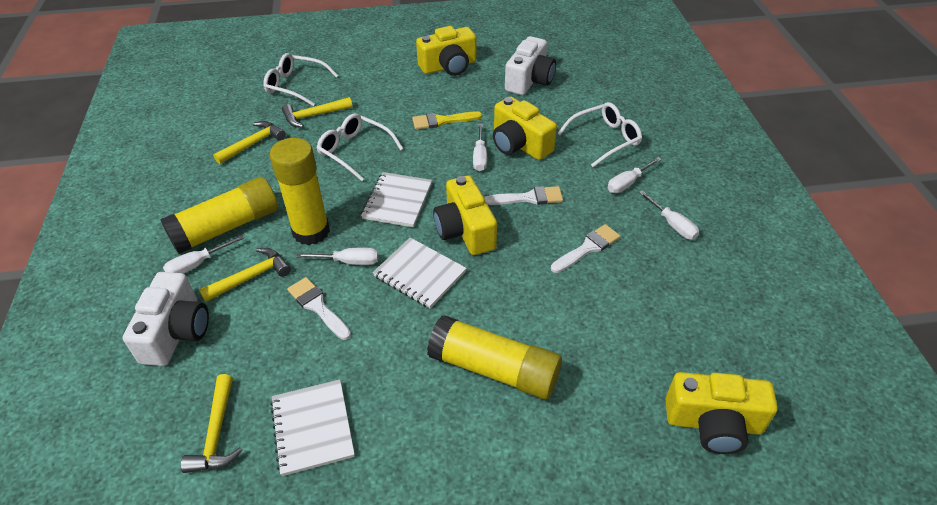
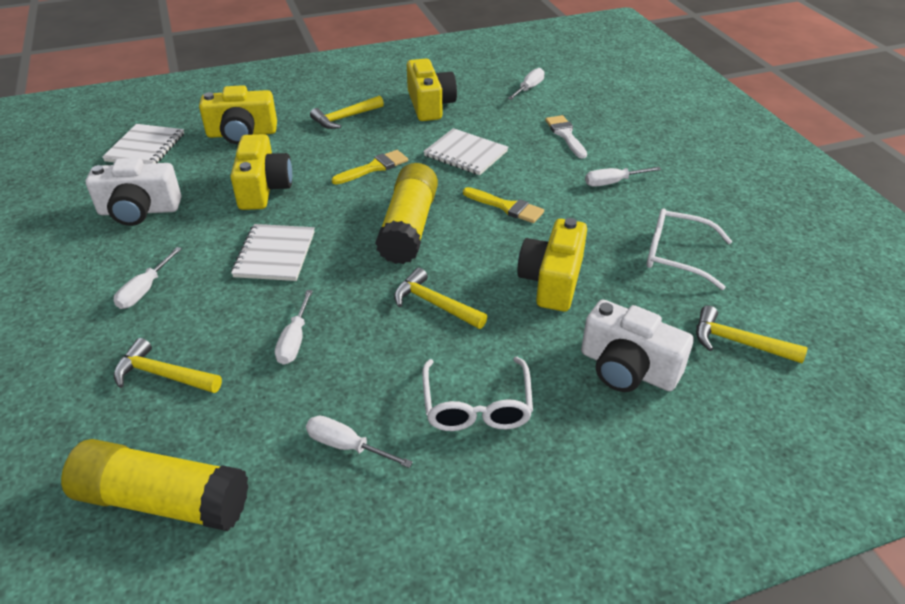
white brush: 3 -> 1
white glasses: 3 -> 2
yellow brush: 1 -> 2
yellow glue stick: 3 -> 2

